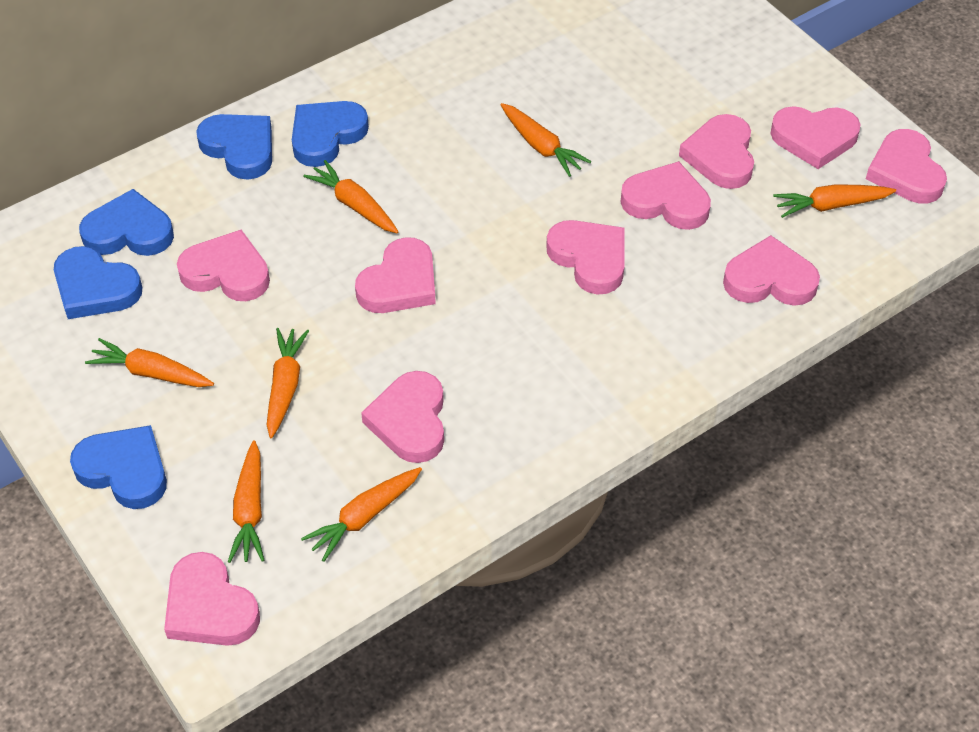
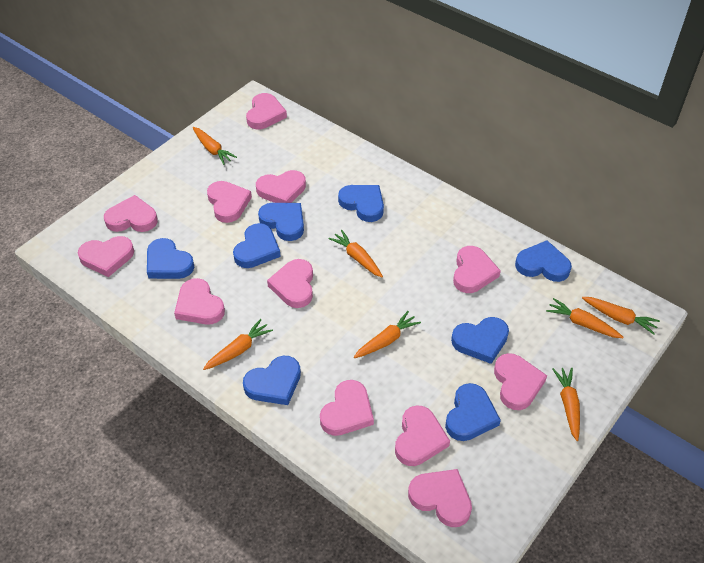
blue heart: 5 -> 8
pink heart: 10 -> 12

